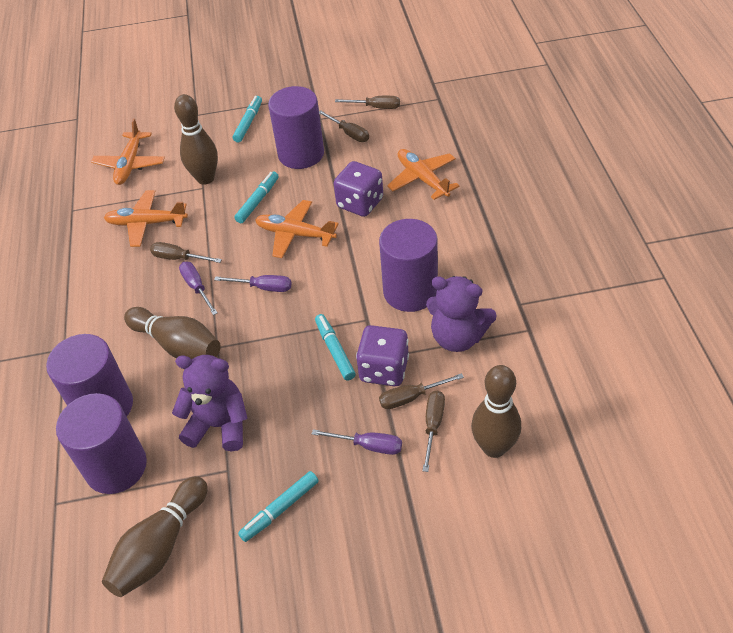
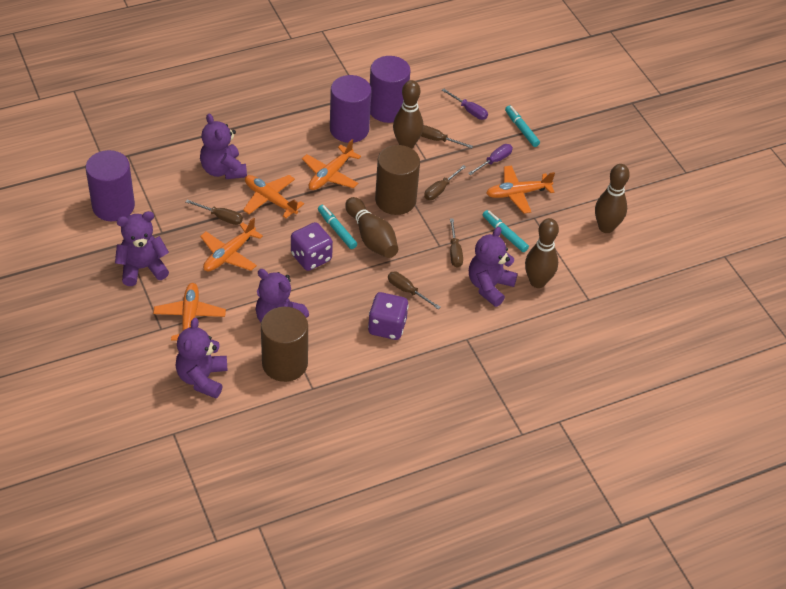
brown cylinder: 0 -> 2
orange plane: 4 -> 5
purple cylinder: 4 -> 3
purple screwdriver: 3 -> 2
purple teddy bear: 2 -> 5
turquoise marker: 4 -> 3

